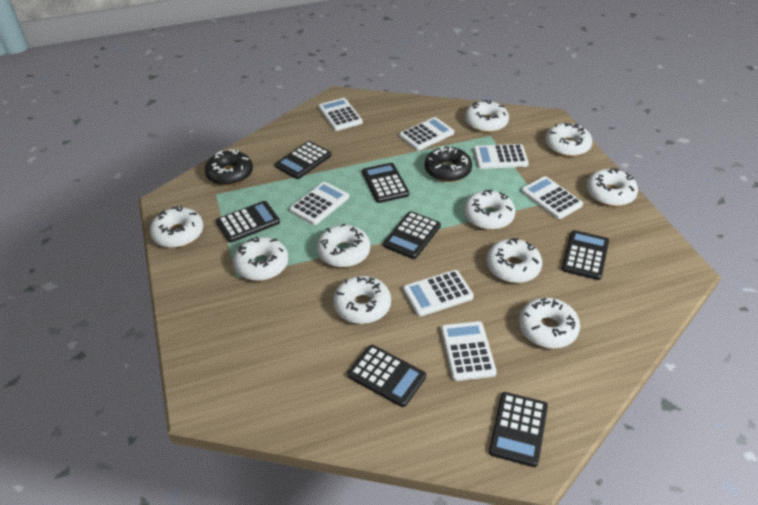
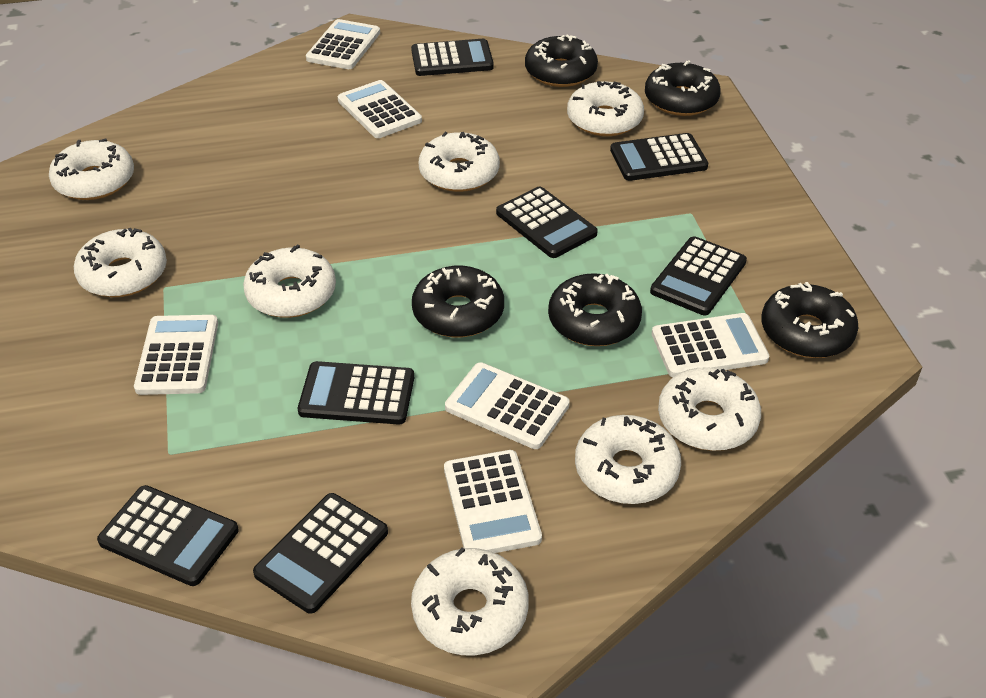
black donut: 2 -> 5
white calculator: 7 -> 6
white donut: 10 -> 8

